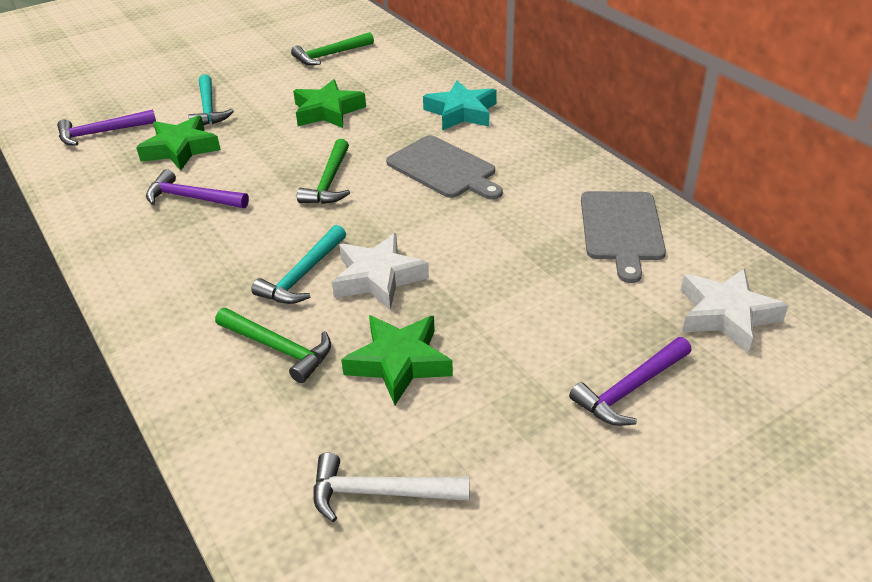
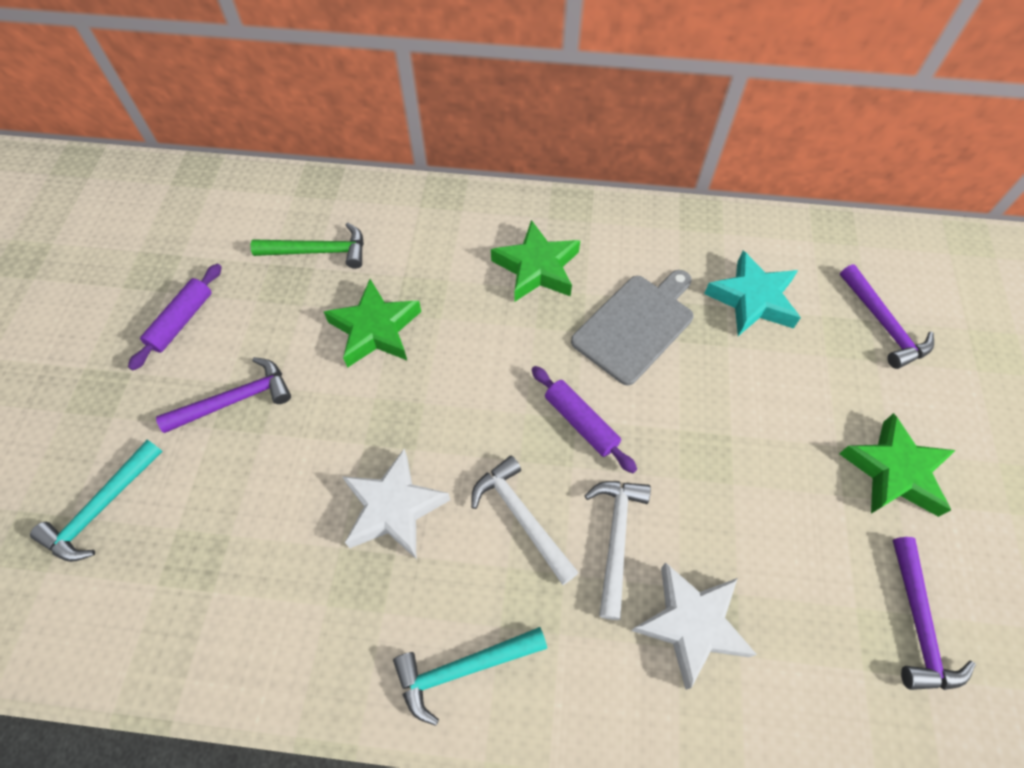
green hammer: 3 -> 1
grey cutting board: 2 -> 1
purple rolling pin: 0 -> 2
white hammer: 1 -> 2

